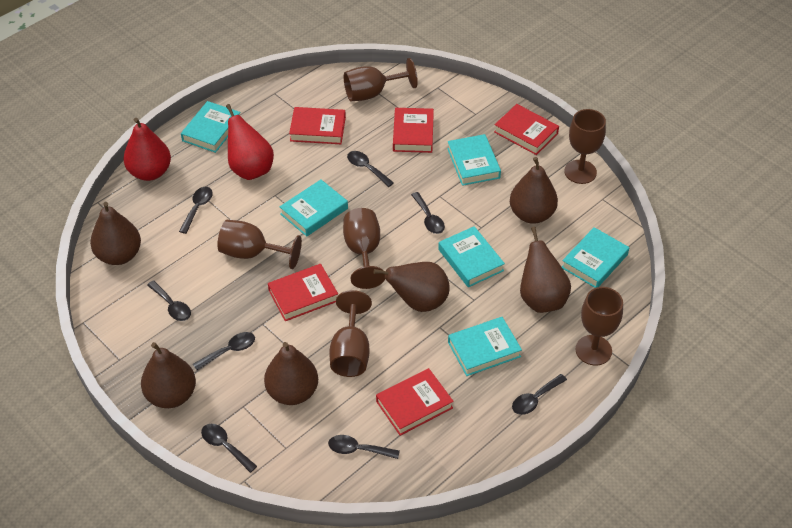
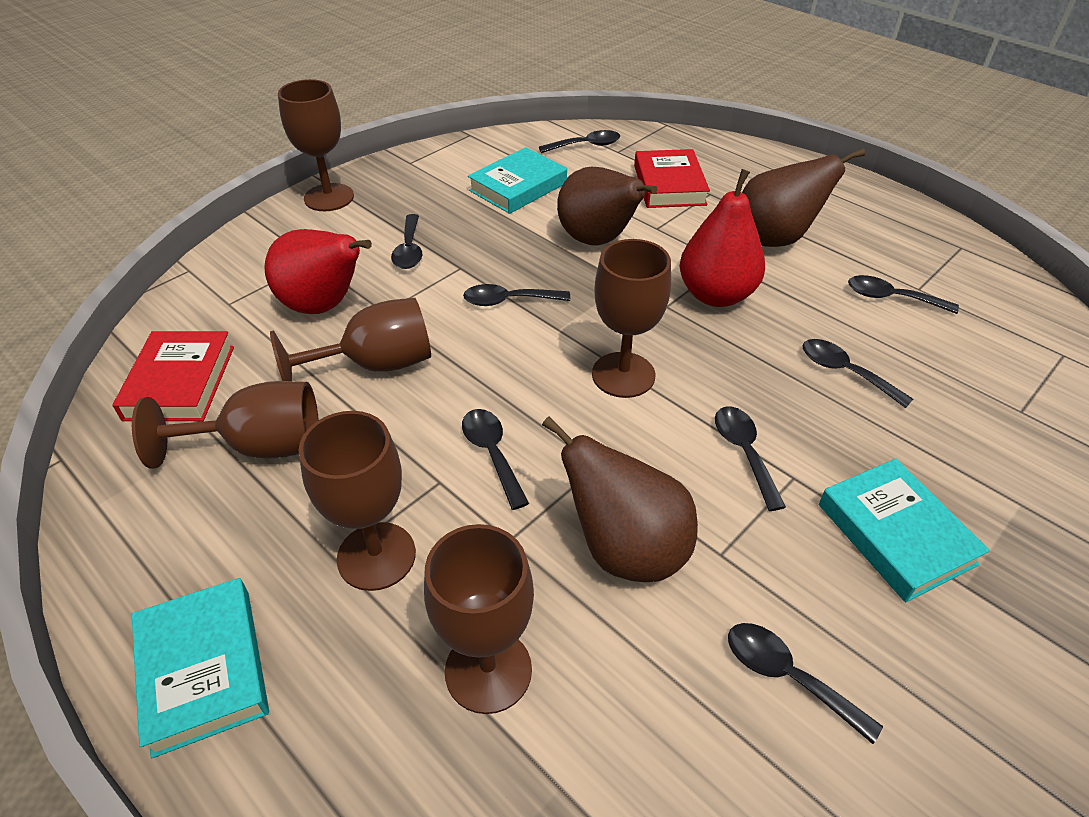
brown pear: 6 -> 3
red book: 5 -> 2
turquoise book: 6 -> 3

